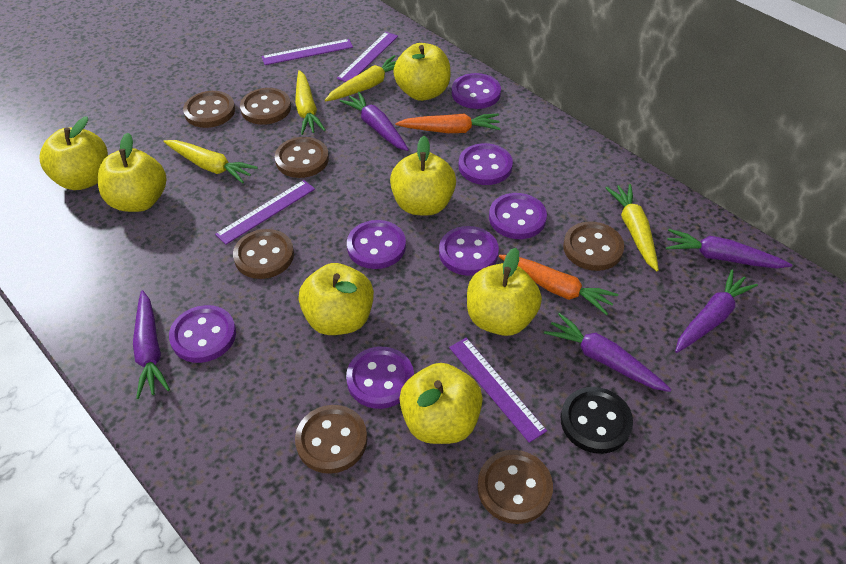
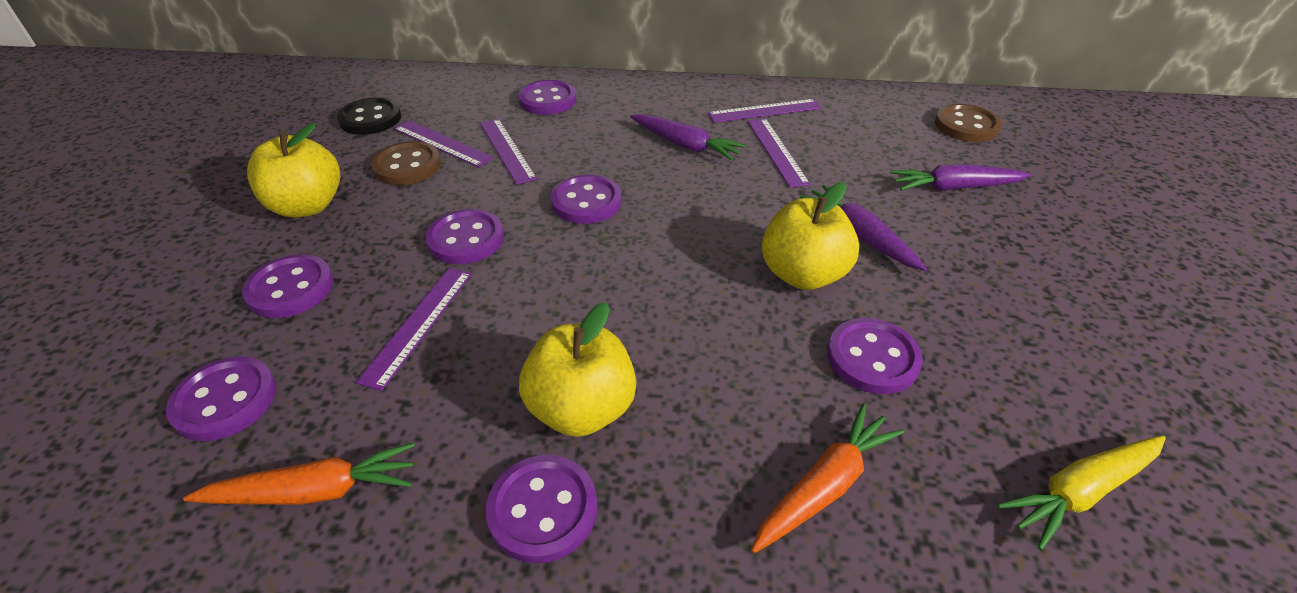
brown button: 7 -> 2
purple carrot: 5 -> 3
purple ruler: 4 -> 5
yellow apple: 7 -> 3
yellow carrot: 4 -> 1

